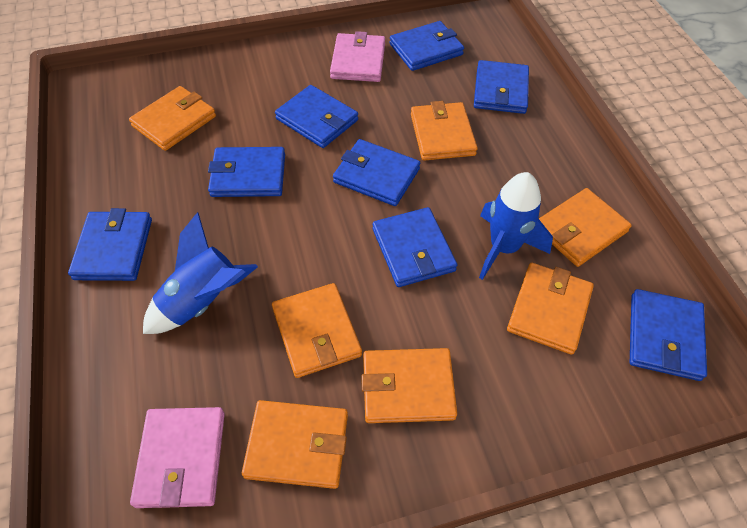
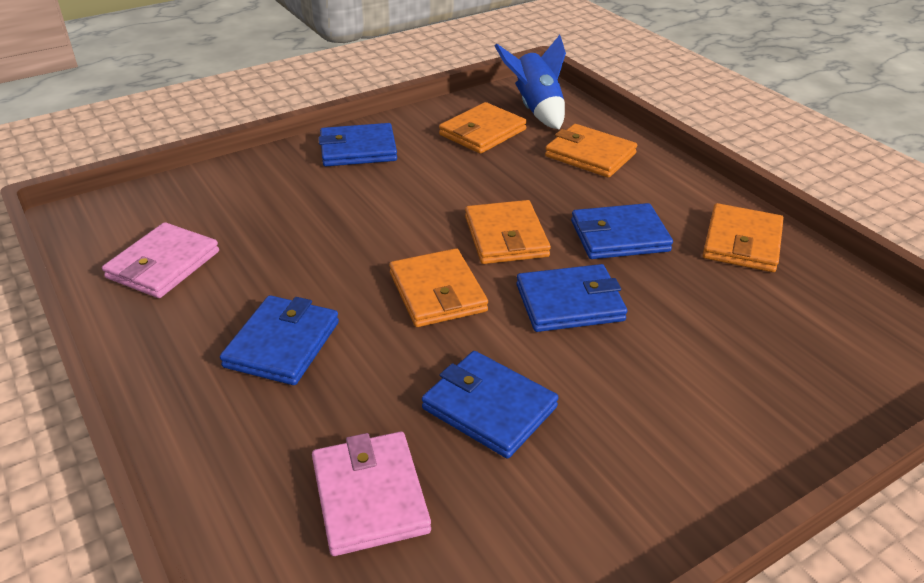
blue rocket: 2 -> 1
blue wallet: 8 -> 5
orange wallet: 7 -> 5

